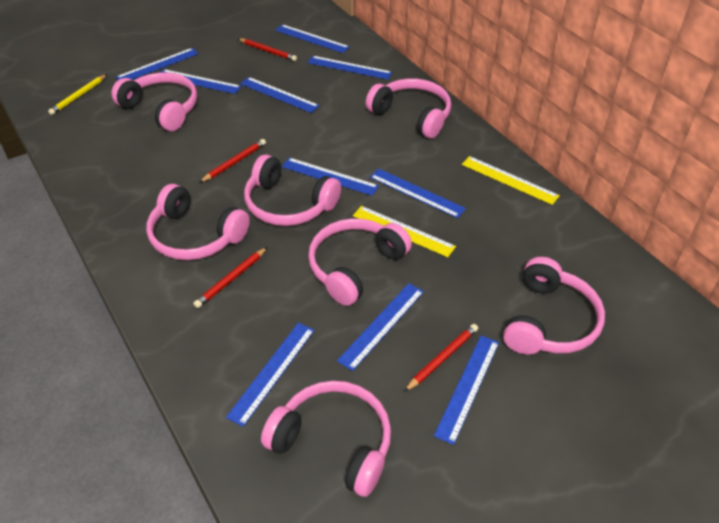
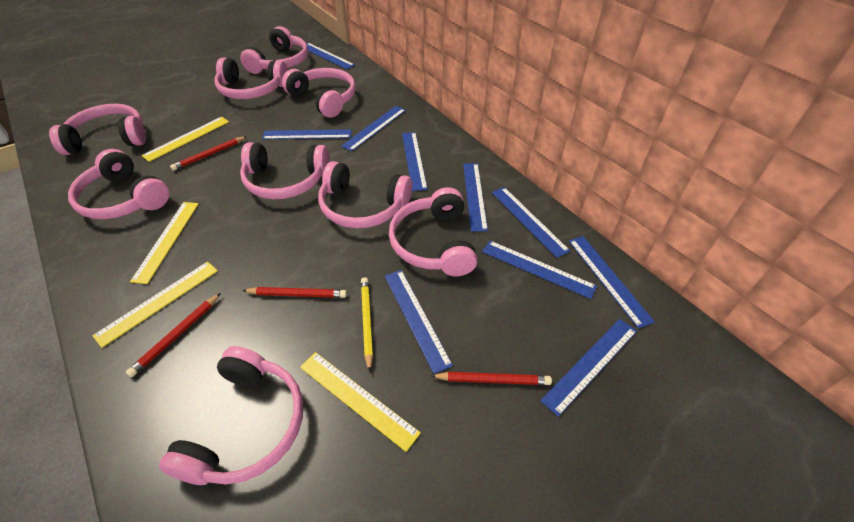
pink headphones: 7 -> 9
yellow ruler: 2 -> 4

